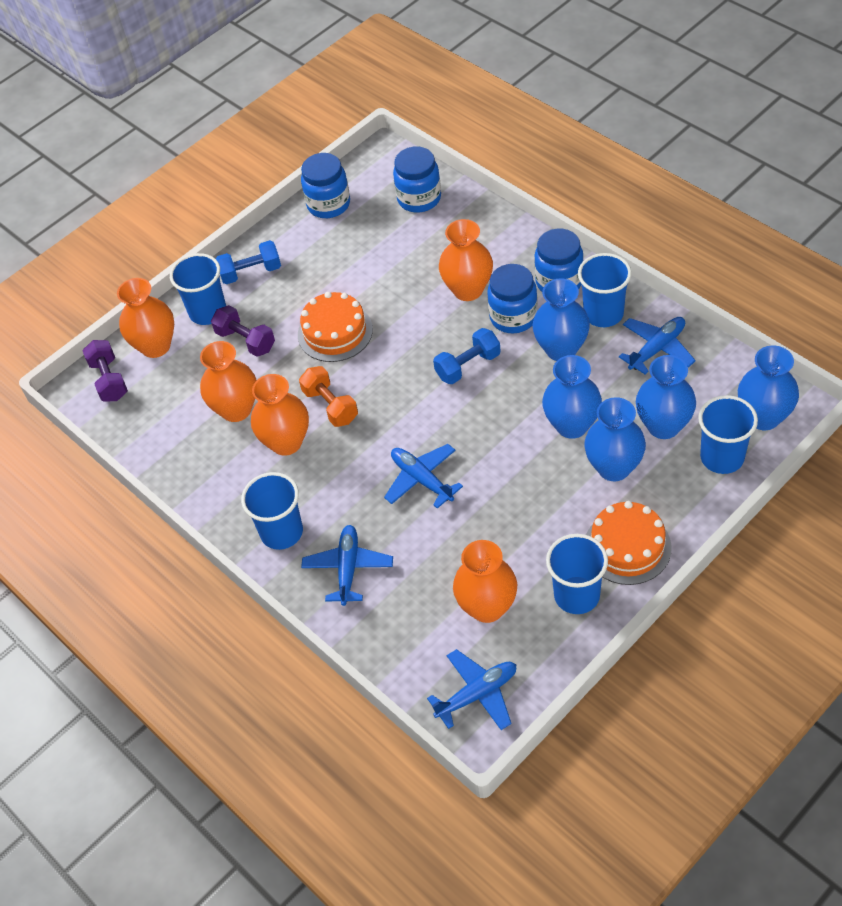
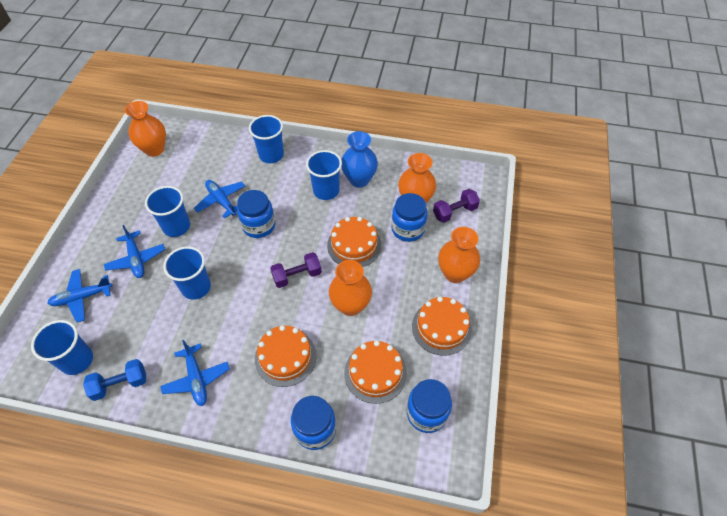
blue dumbbell: 2 -> 1
blue vase: 5 -> 1
orange cake: 2 -> 4
orange dumbbell: 1 -> 0
orange vase: 5 -> 4

